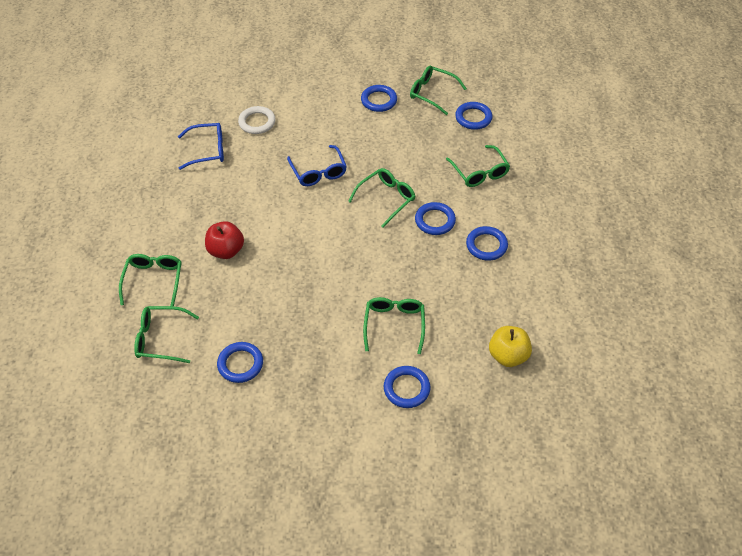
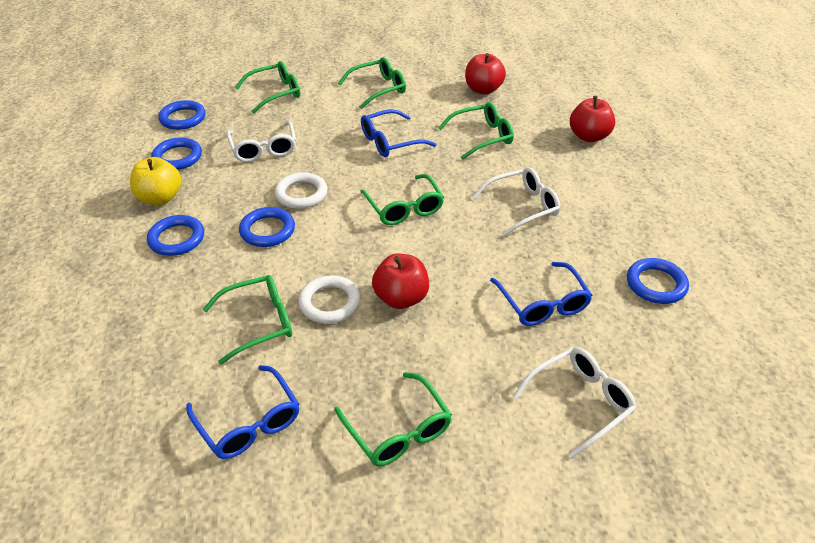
blue glasses: 2 -> 3
blue ring: 6 -> 5
red apple: 1 -> 3
white glasses: 0 -> 3
white ring: 1 -> 2

